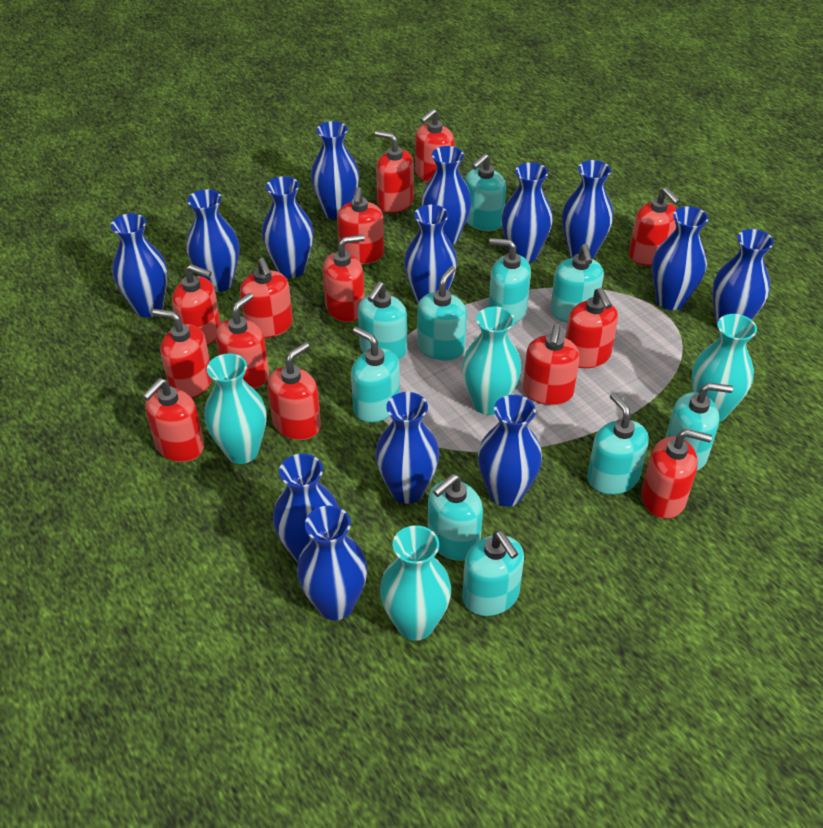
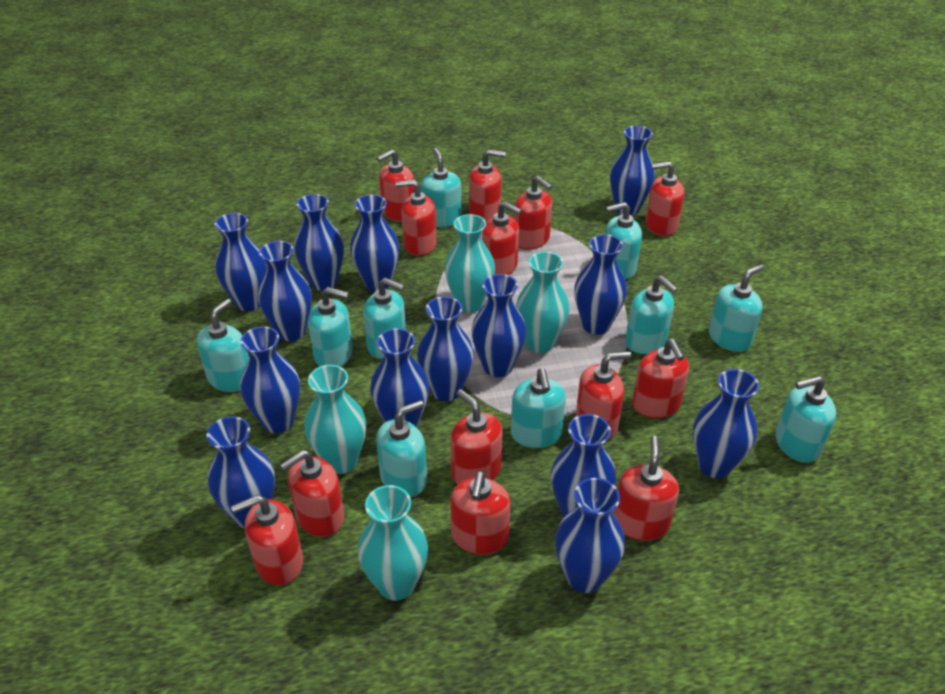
red soap dispenser: 14 -> 13

